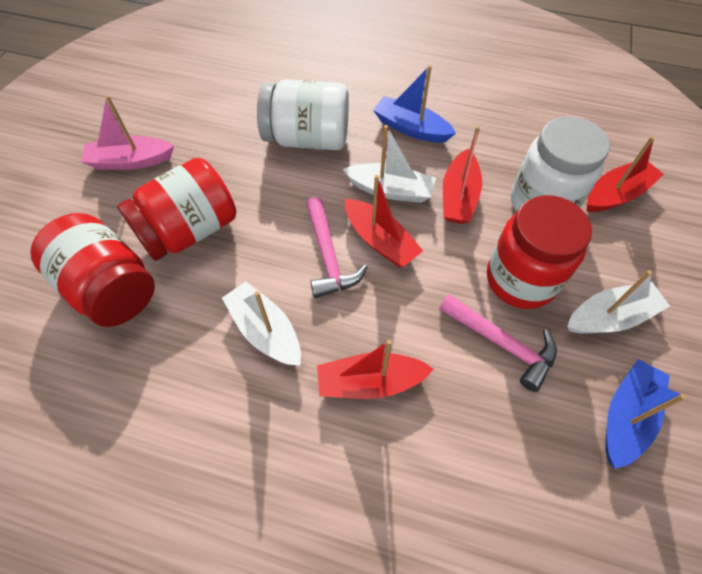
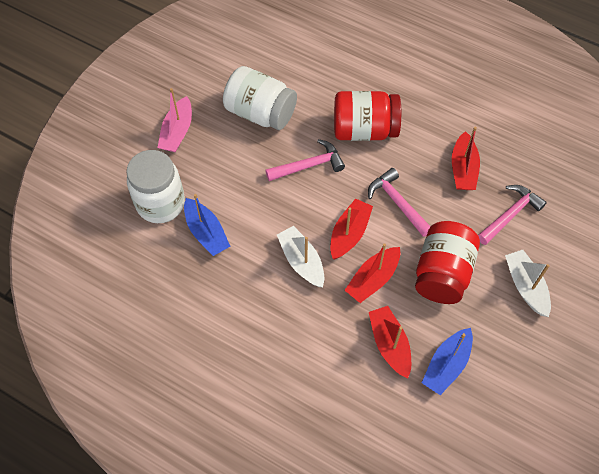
pink hammer: 2 -> 3
red jar: 3 -> 2
white boat: 3 -> 2

